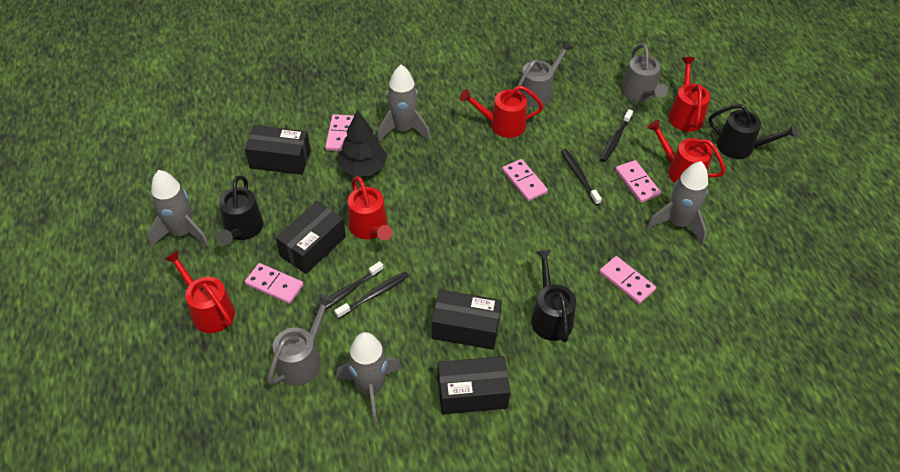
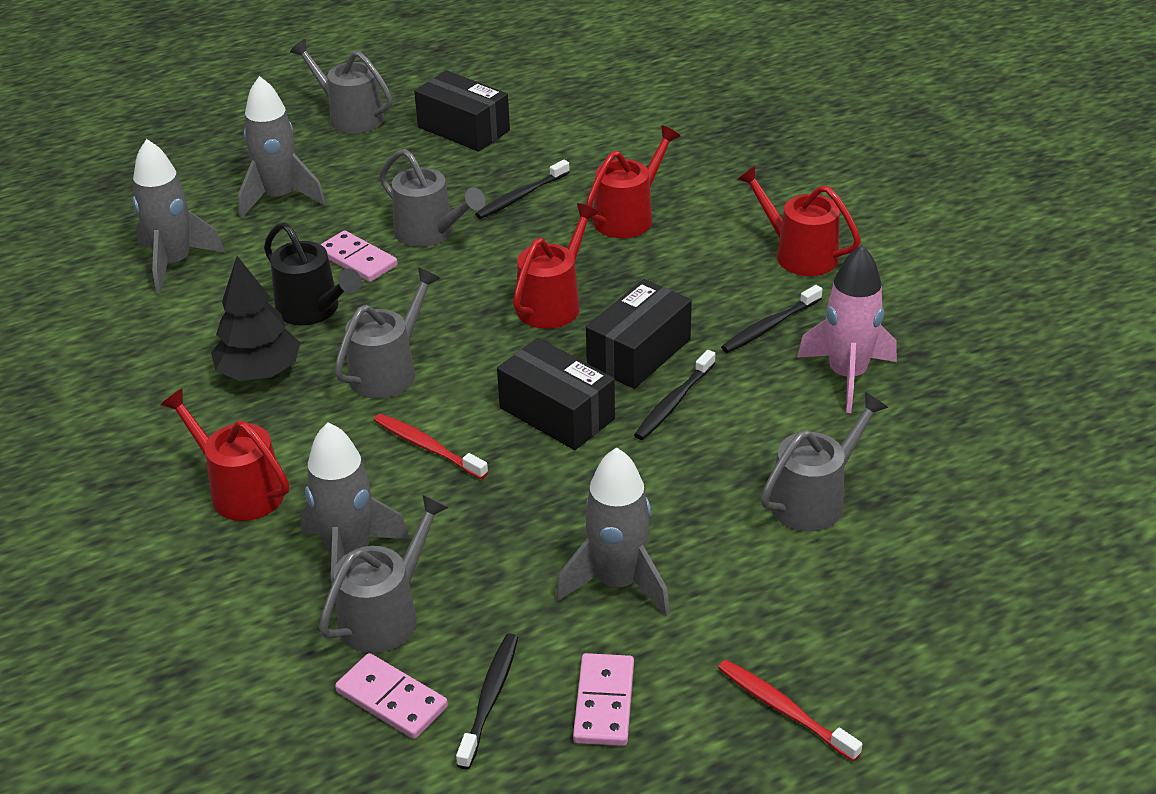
black box: 4 -> 3
black watering can: 3 -> 1
grey watering can: 3 -> 5
pink domino: 5 -> 3
pink rocket: 0 -> 1
red toothbrush: 0 -> 2
red watering can: 5 -> 4

